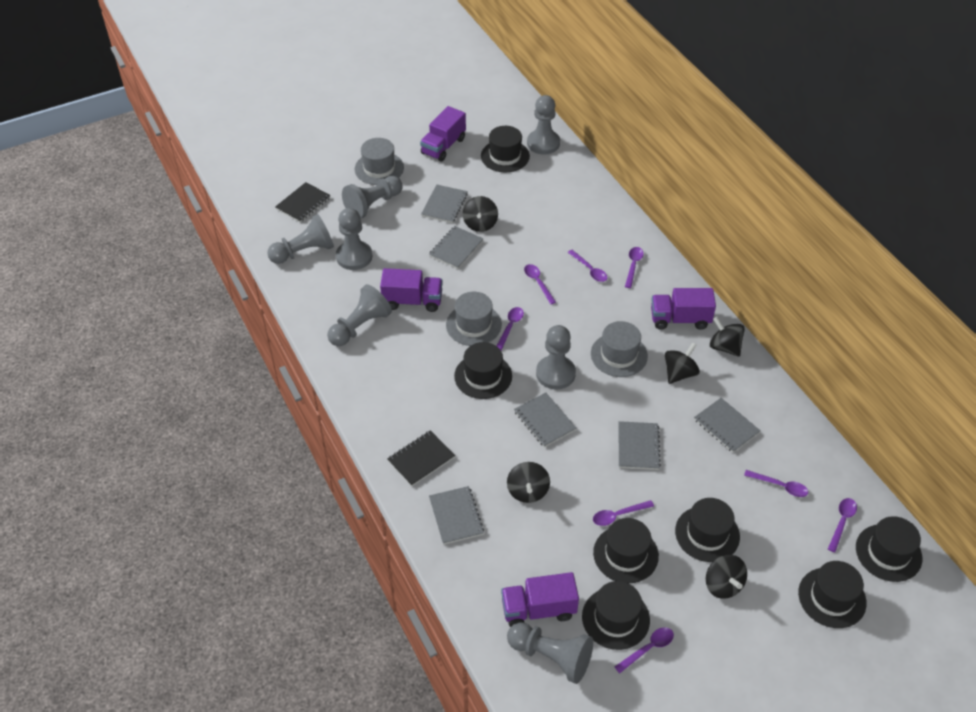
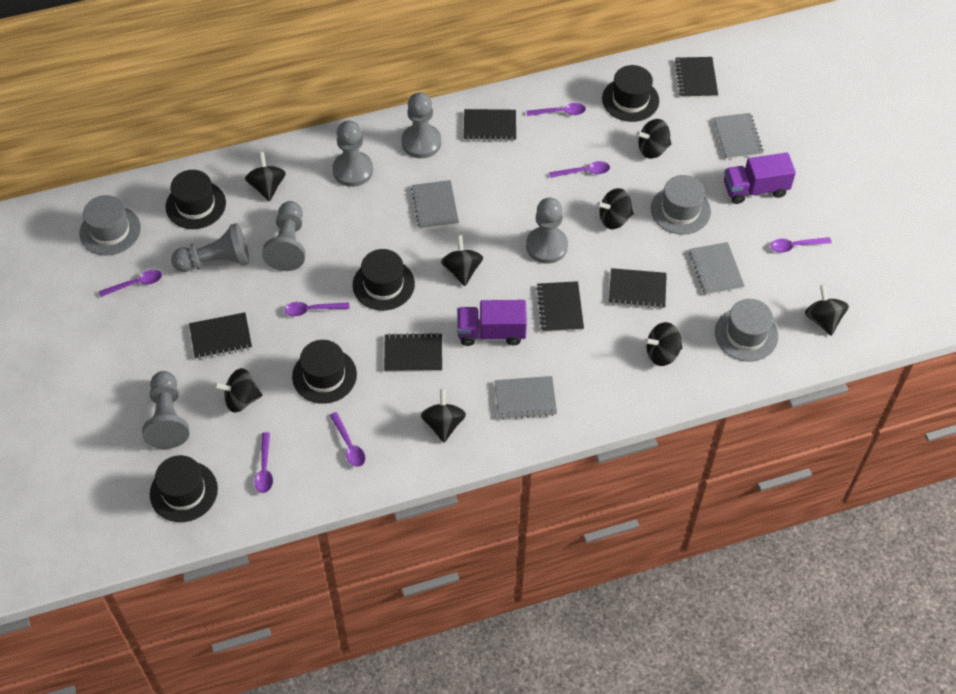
black hat: 7 -> 5
black notebook: 2 -> 6
black spinning top: 5 -> 8
grey notebook: 6 -> 4
grey pawn: 7 -> 6
purple spoon: 8 -> 7
purple truck: 4 -> 2

